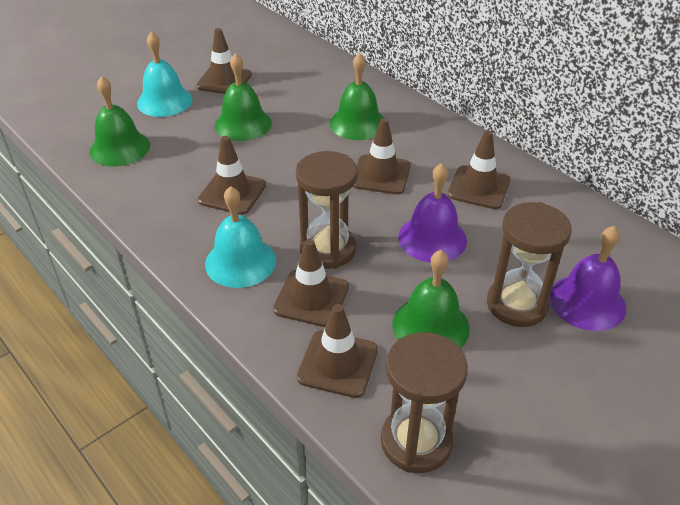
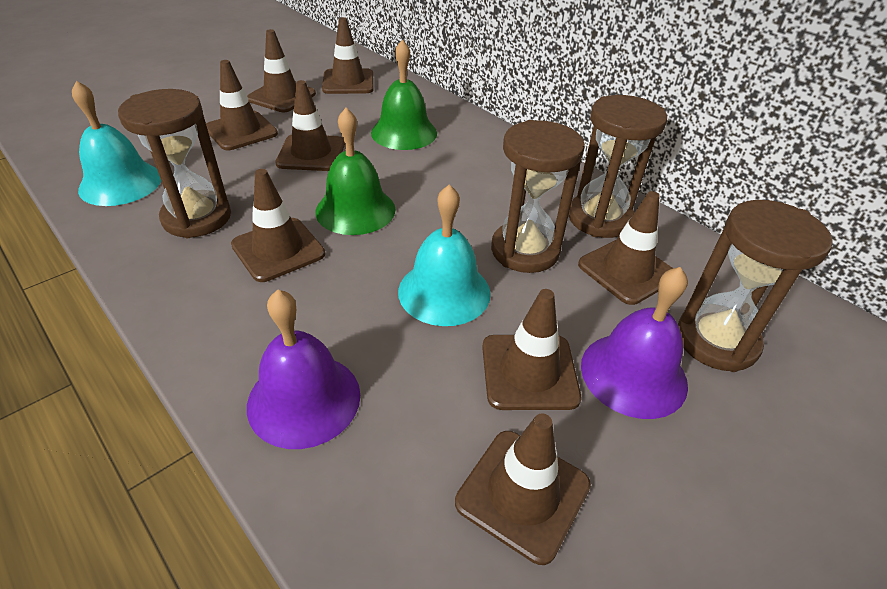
brown hourglass: 3 -> 4
brown traffic cone: 6 -> 8
green bell: 4 -> 2

